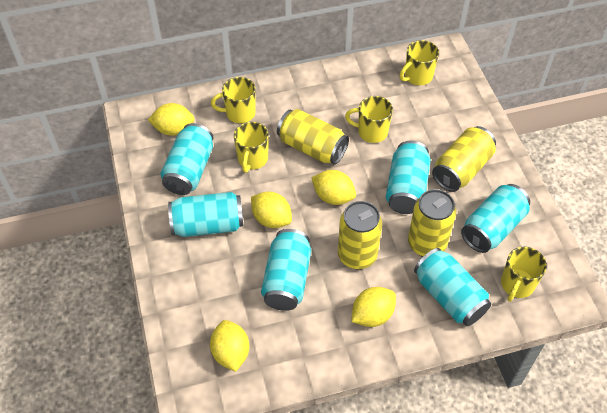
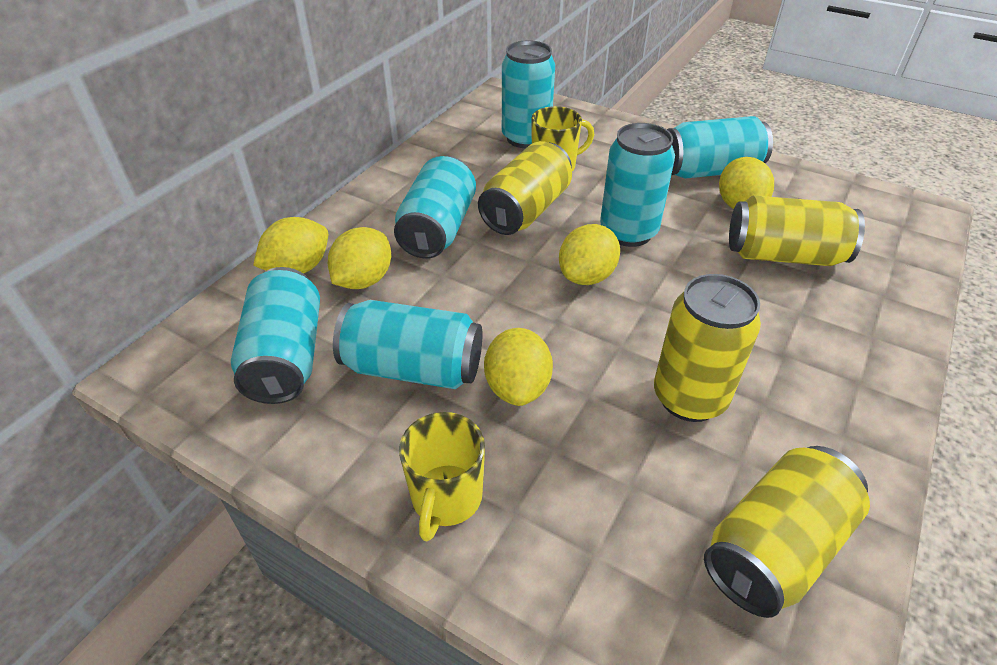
yellow mug: 5 -> 2

